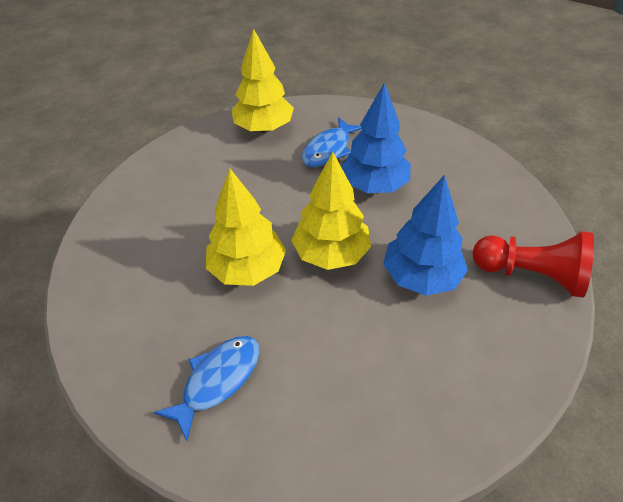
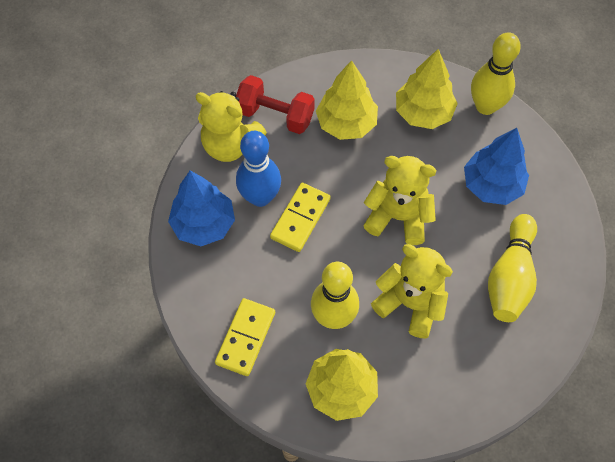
blue bowling pin: 0 -> 1
blue fish: 2 -> 0
red dumbbell: 0 -> 1
red pawn: 1 -> 0
yellow bowling pin: 0 -> 3
yellow domino: 0 -> 2
yellow teddy bear: 0 -> 3

